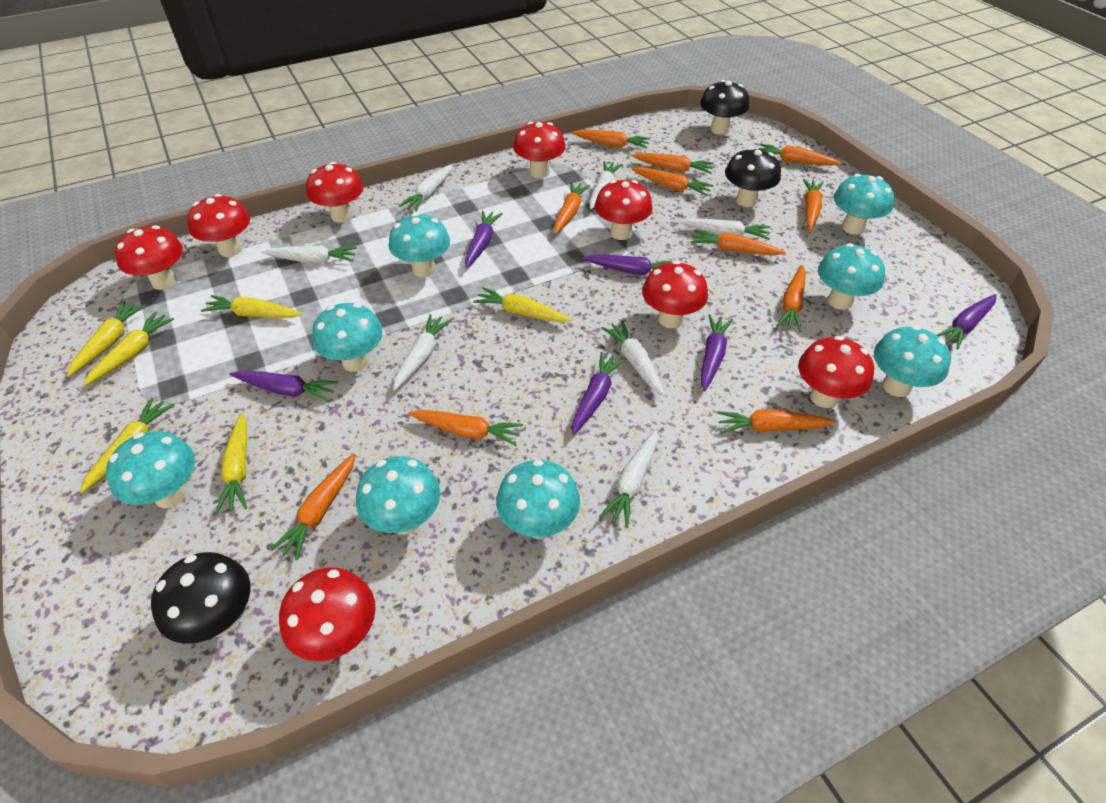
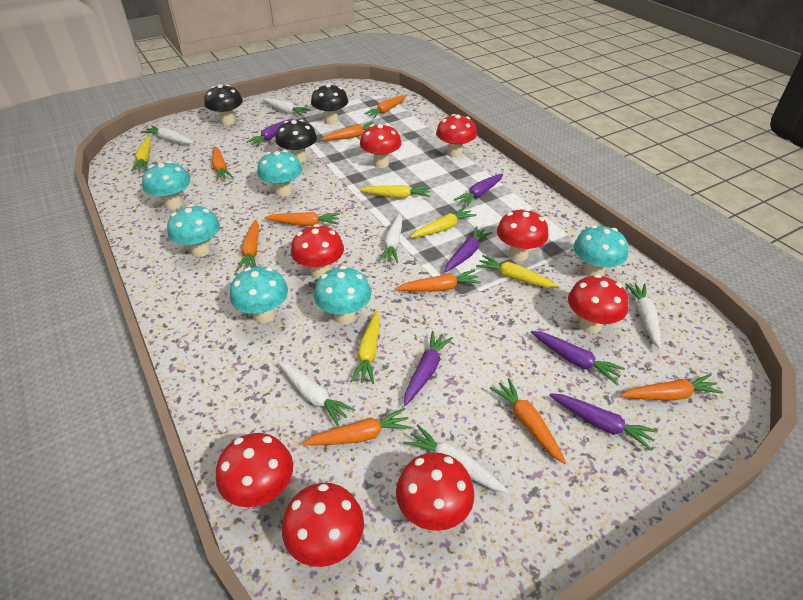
orange carrot: 11 -> 9
turquoise mushroom: 8 -> 6
white carrot: 7 -> 6
yellow carrot: 6 -> 5

